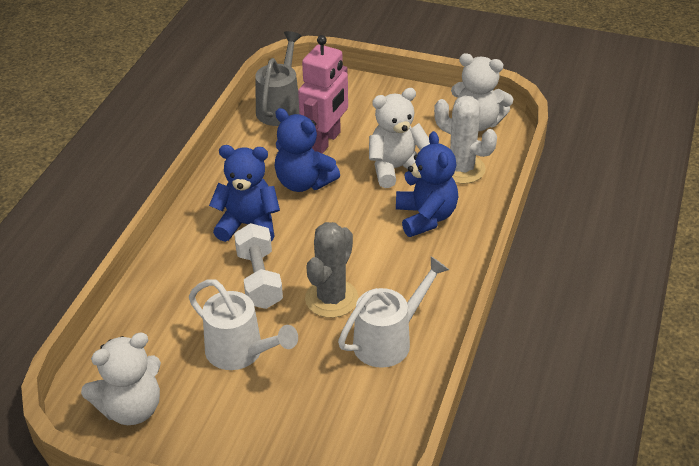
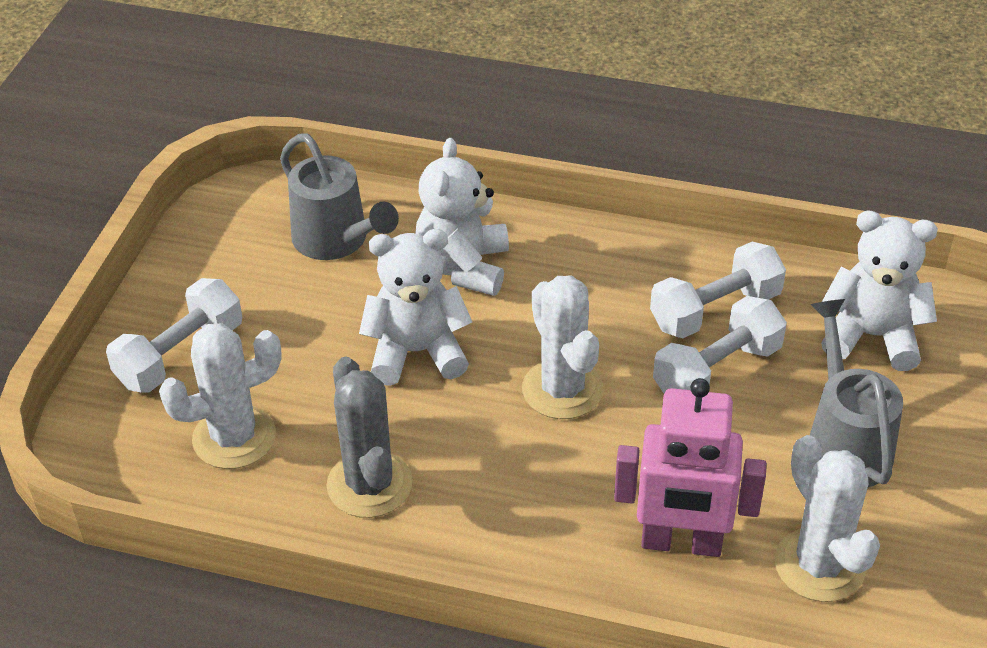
blue teddy bear: 3 -> 0
grey watering can: 1 -> 2
white cactus: 1 -> 3
white dumbbell: 1 -> 3
white watering can: 2 -> 0

